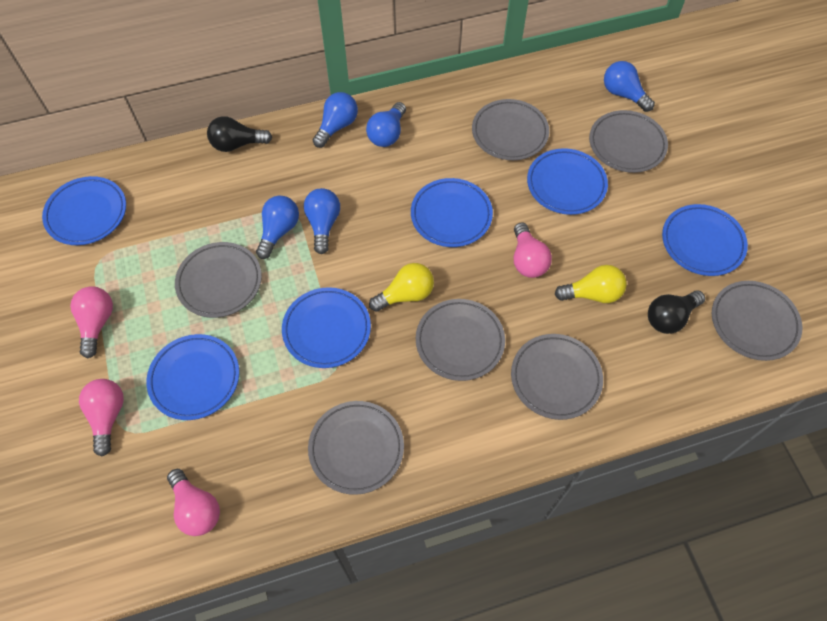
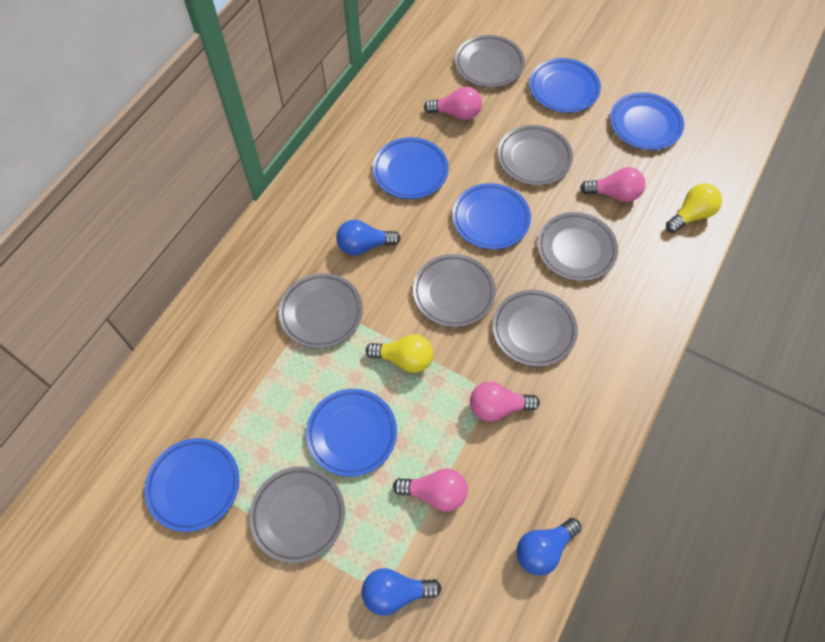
black light bulb: 2 -> 0
blue light bulb: 5 -> 3

